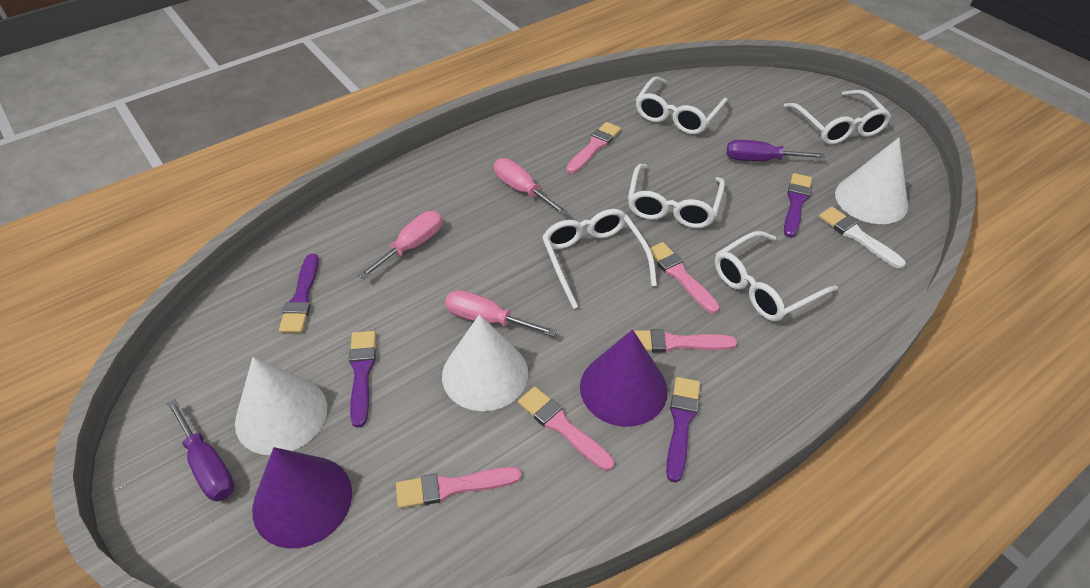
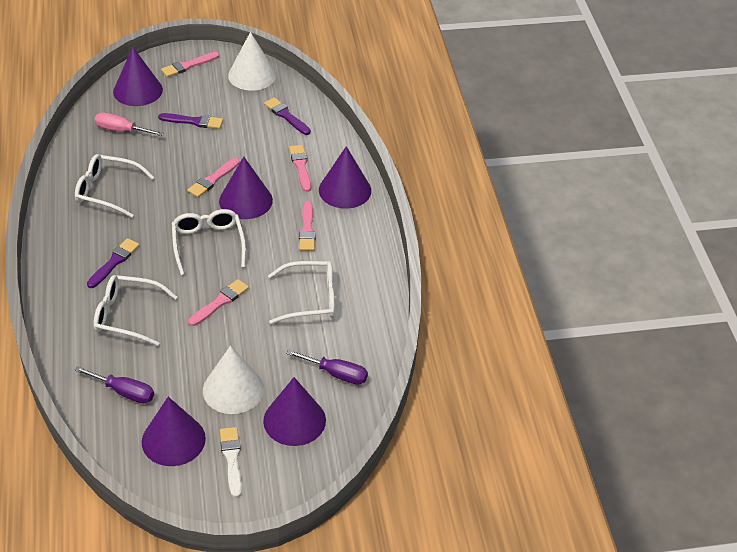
pink screwdriver: 3 -> 1
purple brush: 4 -> 3
purple cone: 2 -> 5
white cone: 3 -> 2
white glasses: 5 -> 4

